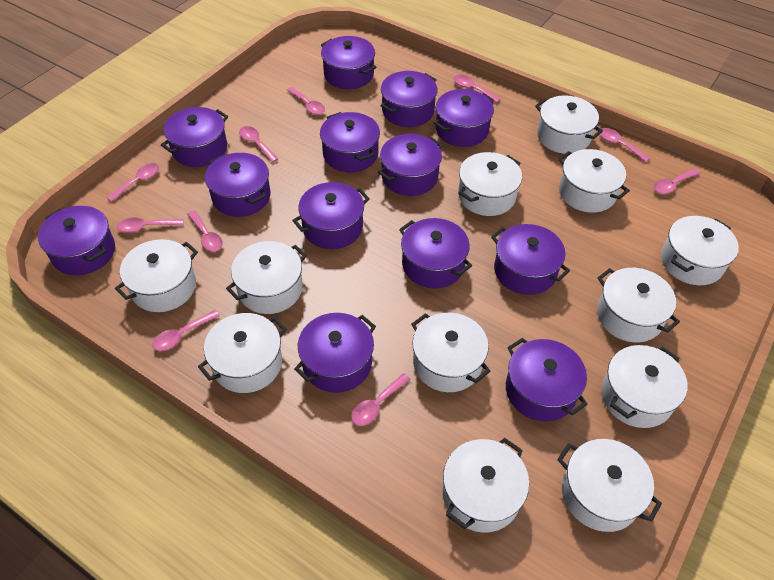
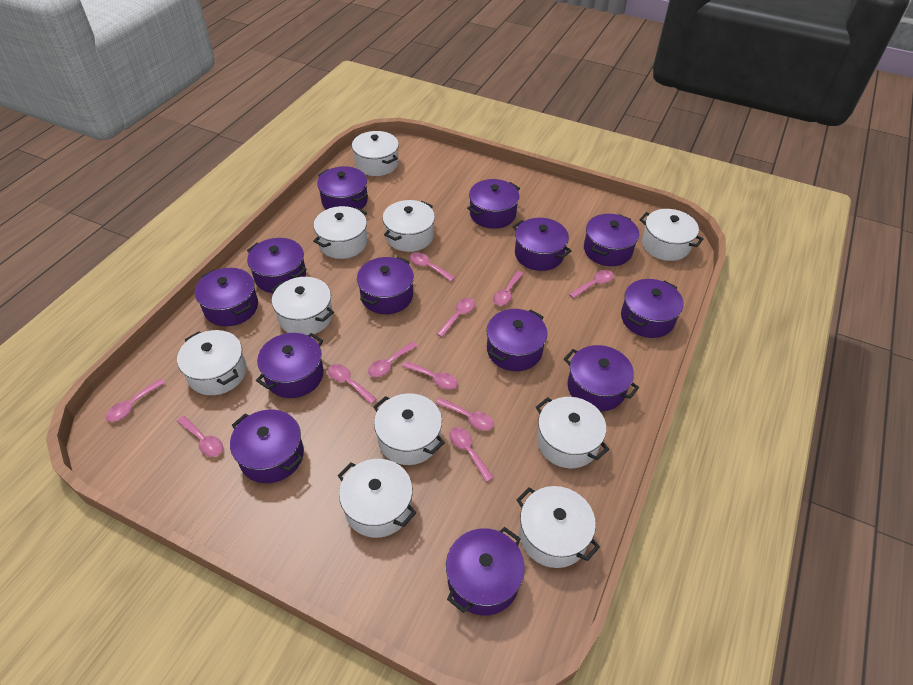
pink spoon: 10 -> 11
white pot: 12 -> 10

